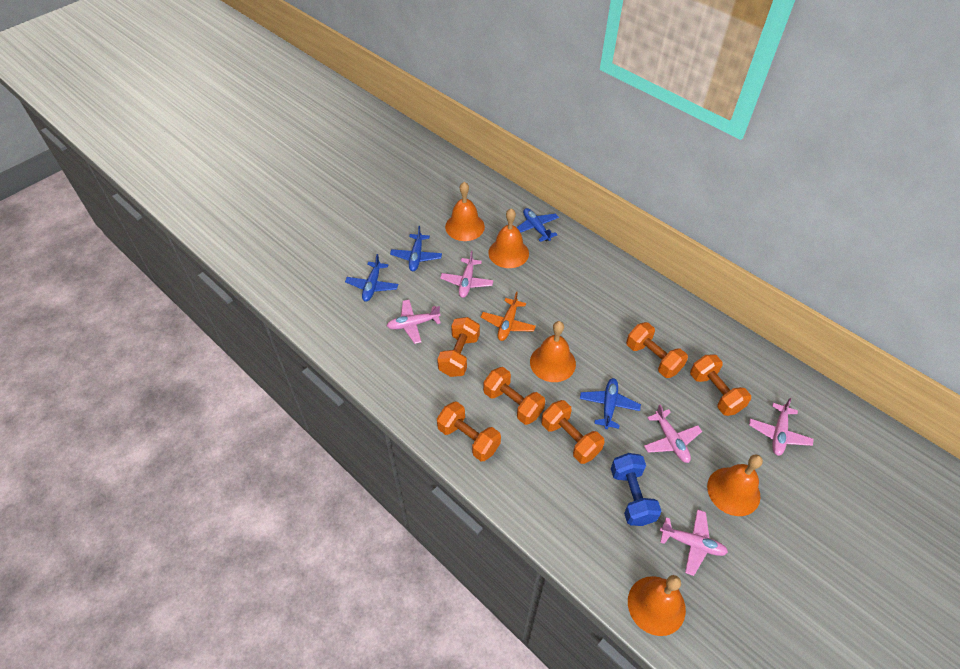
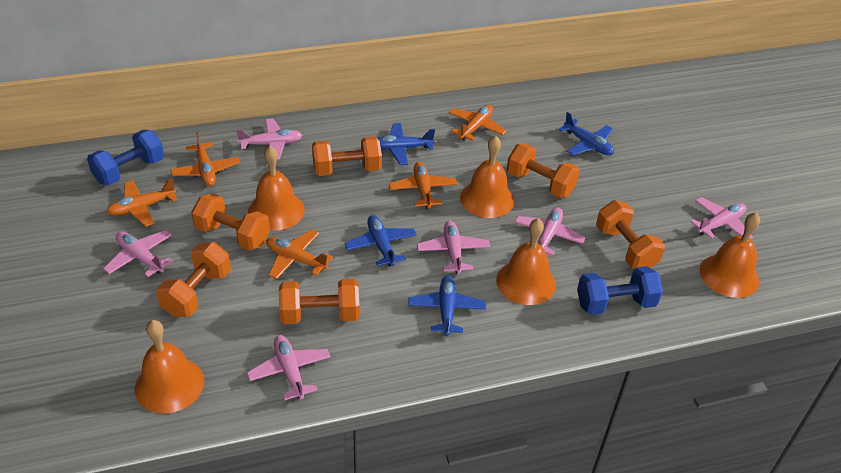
blue dumbbell: 1 -> 2
orange plane: 1 -> 5
pink plane: 5 -> 6

